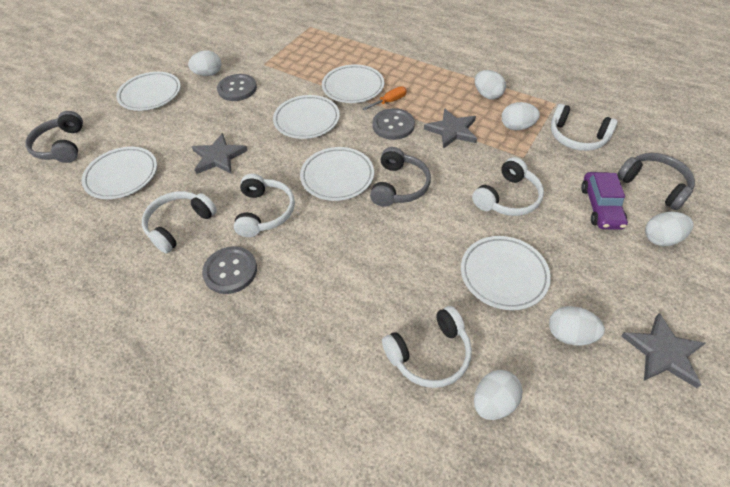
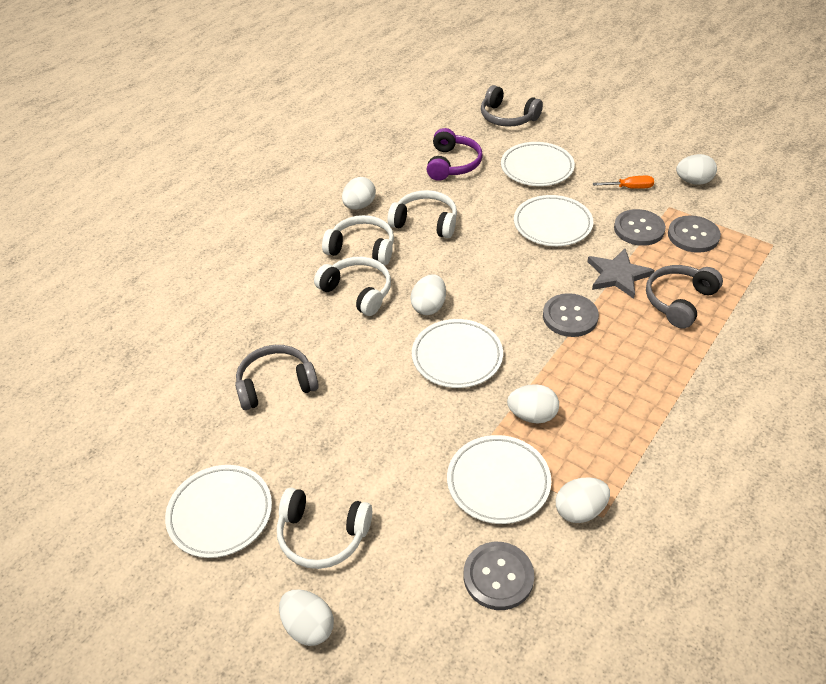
grey button: 3 -> 4
grey star: 3 -> 1
purple car: 1 -> 0
purple headphones: 0 -> 1
white headphones: 5 -> 4
white plate: 6 -> 5

